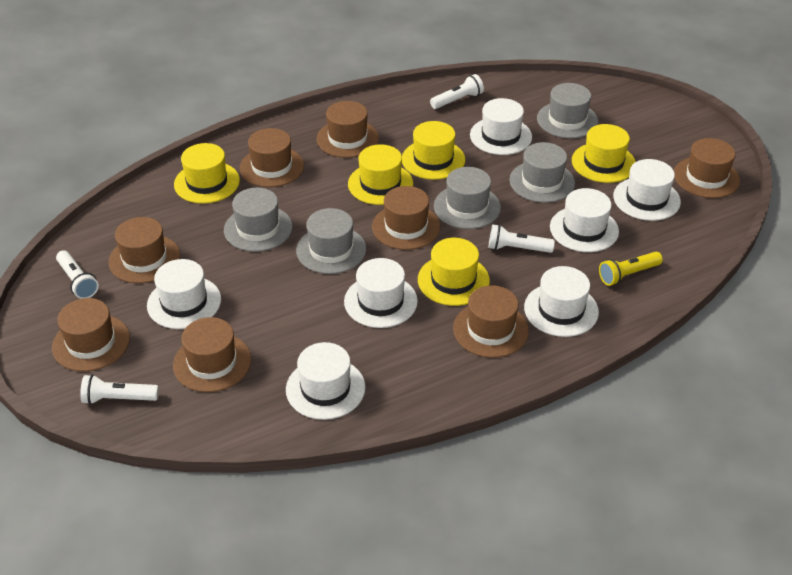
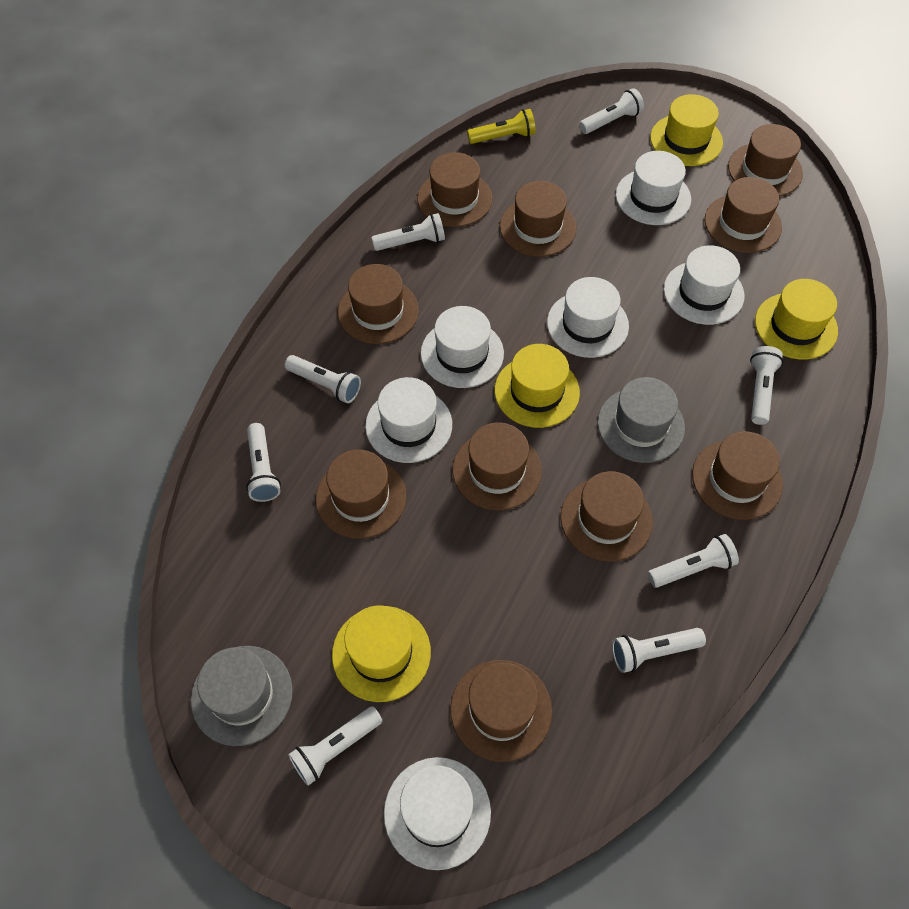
brown hat: 8 -> 10
grey hat: 5 -> 2
white flashlight: 4 -> 8
white hat: 7 -> 6
yellow hat: 5 -> 4

